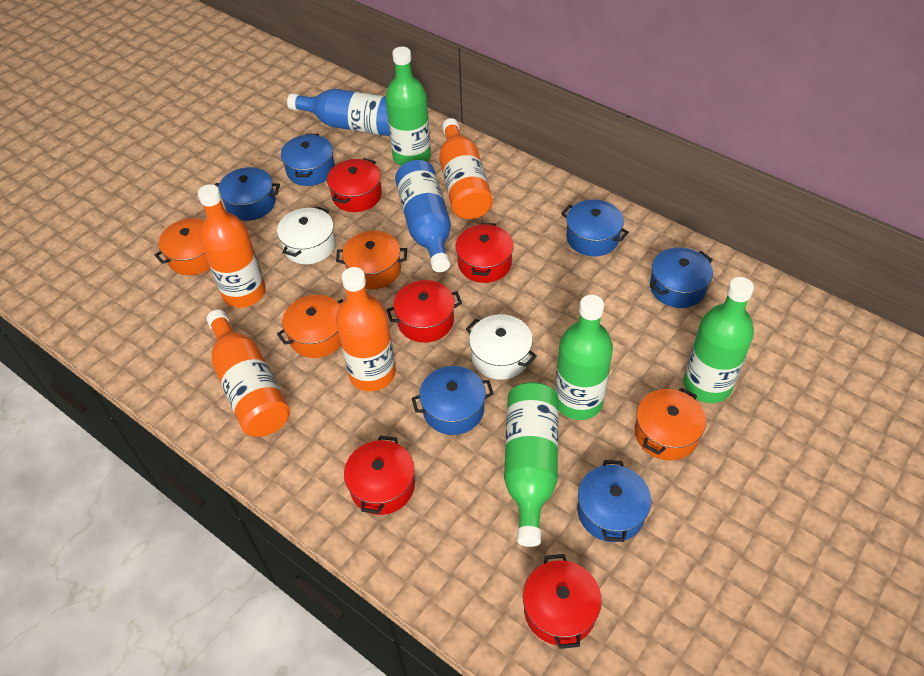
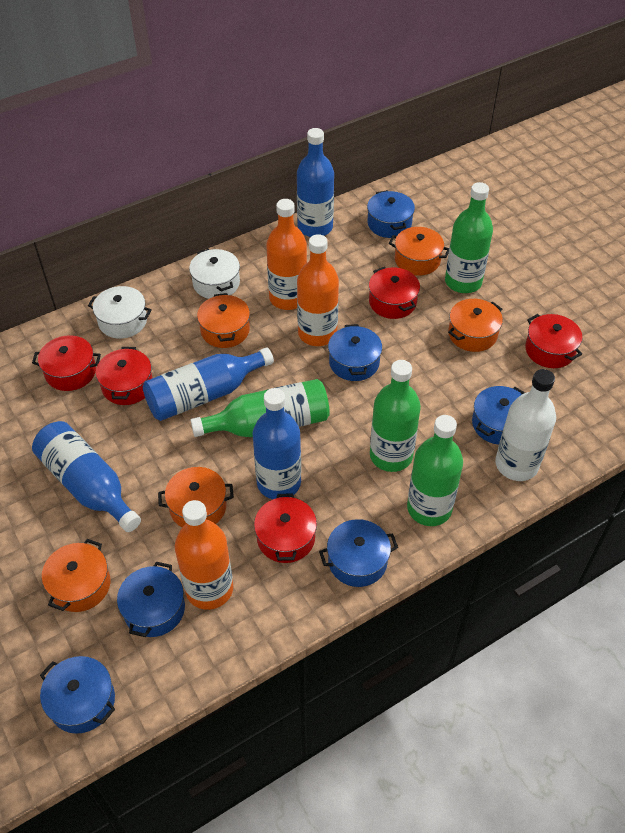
blue bottle: 2 -> 4
orange bottle: 4 -> 3
orange pot: 4 -> 5
white bottle: 0 -> 1

